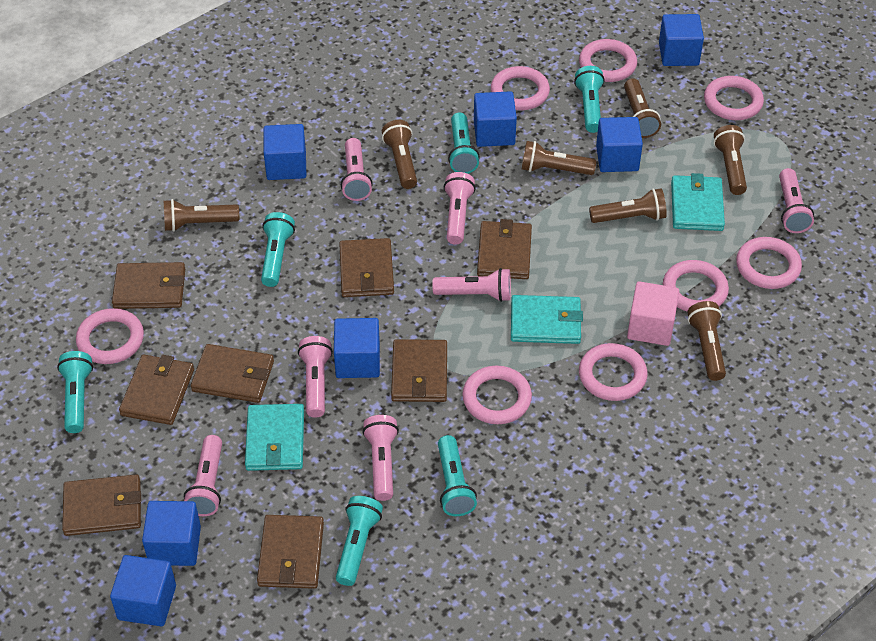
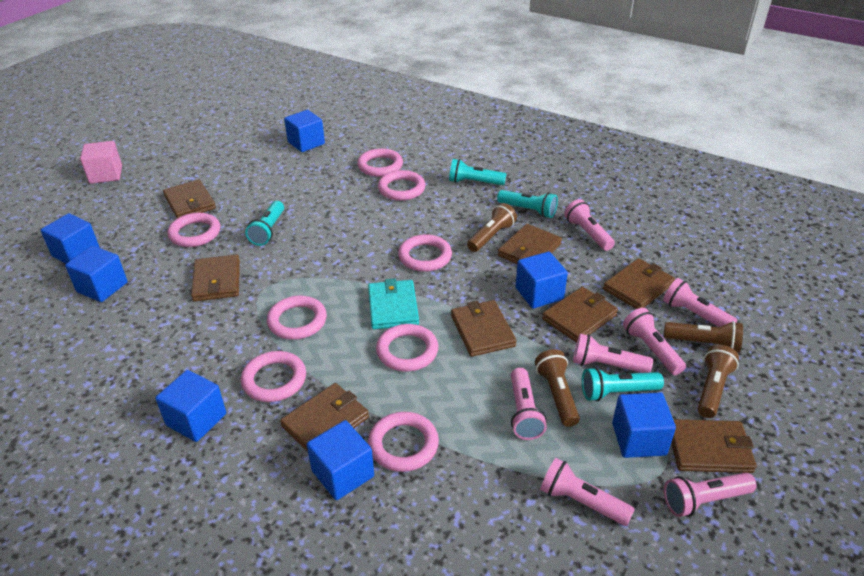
brown flashlight: 7 -> 4
turquoise flashlight: 6 -> 4
turquoise wallet: 3 -> 1

